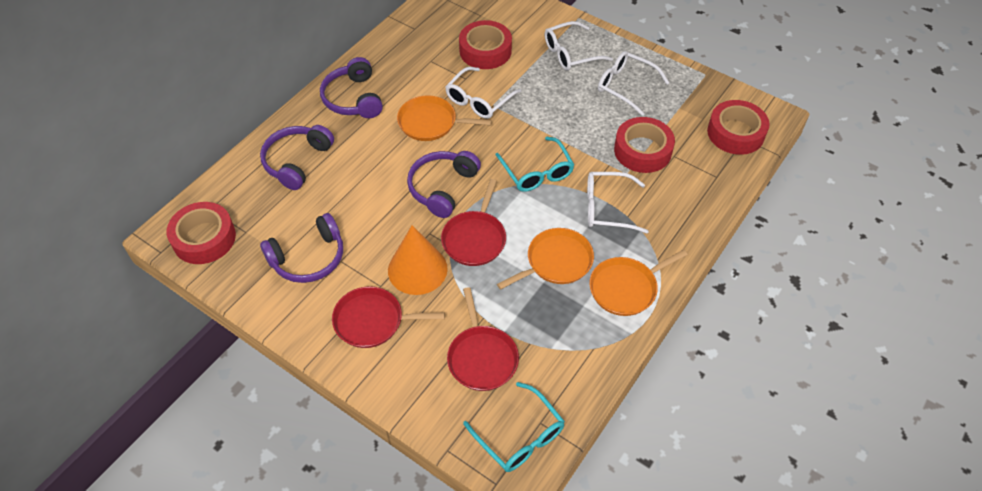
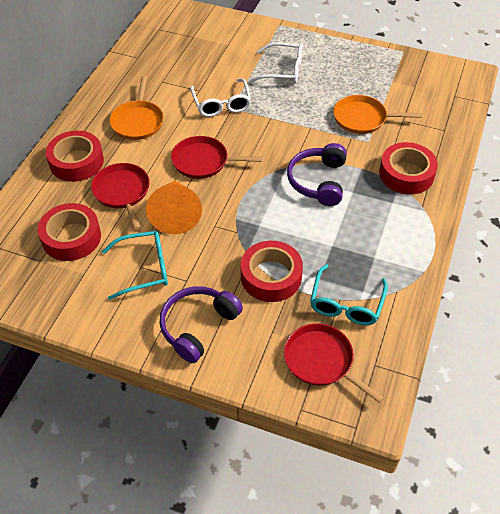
orange pan: 3 -> 2
purple headphones: 4 -> 2
white glasses: 4 -> 2

